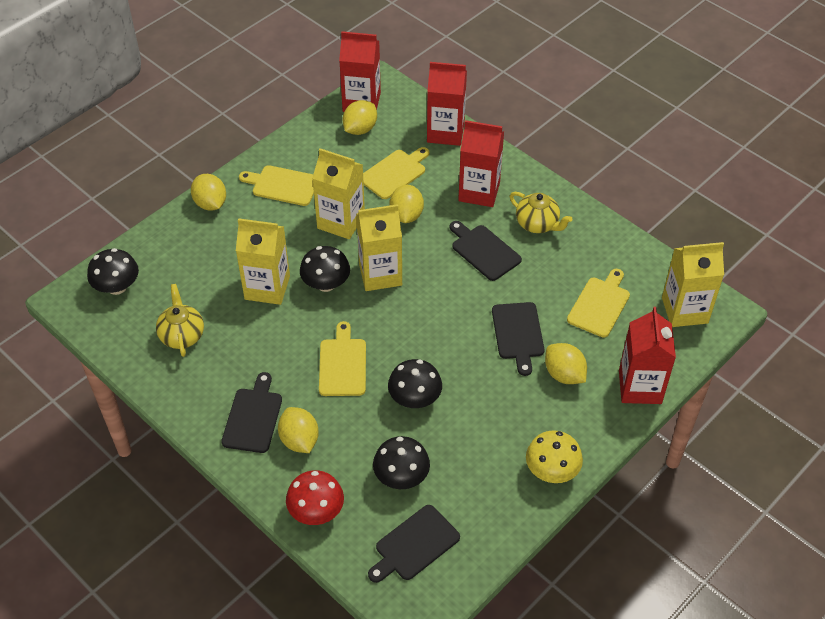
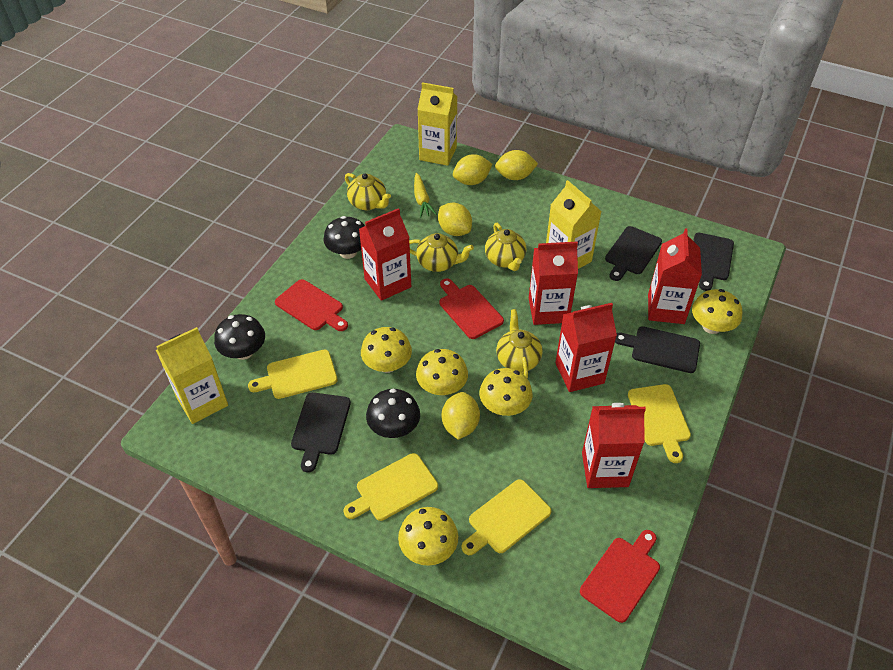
black mushroom: 4 -> 3
red carton: 4 -> 5
red cutting board: 0 -> 3
red mushroom: 1 -> 0
yellow carrot: 0 -> 1
yellow carton: 4 -> 3
yellow lemon: 5 -> 4
yellow mushroom: 1 -> 5
yellow teapot: 2 -> 4

